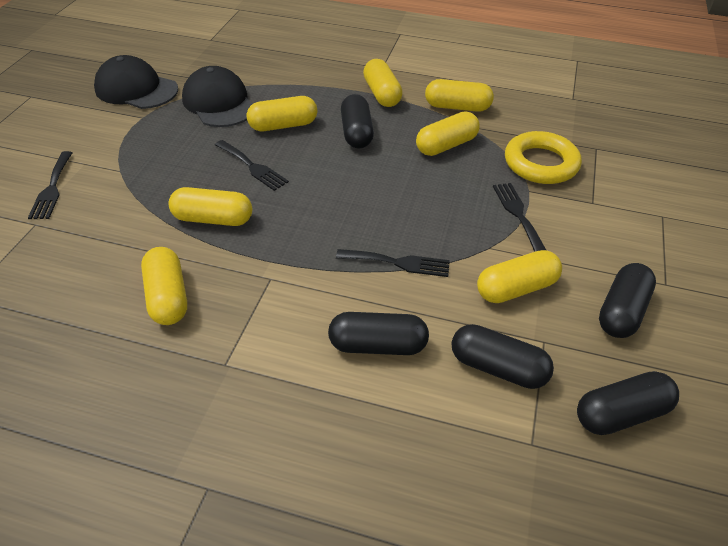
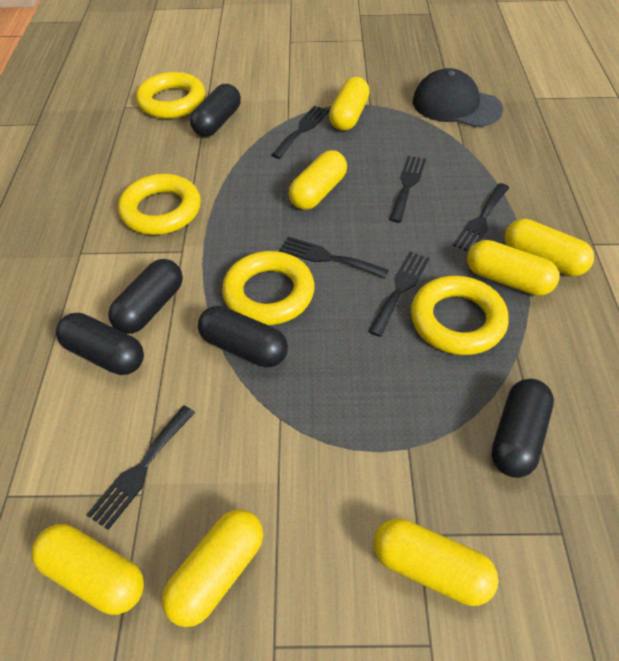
black cap: 2 -> 1
black fork: 4 -> 6
yellow ring: 1 -> 4

